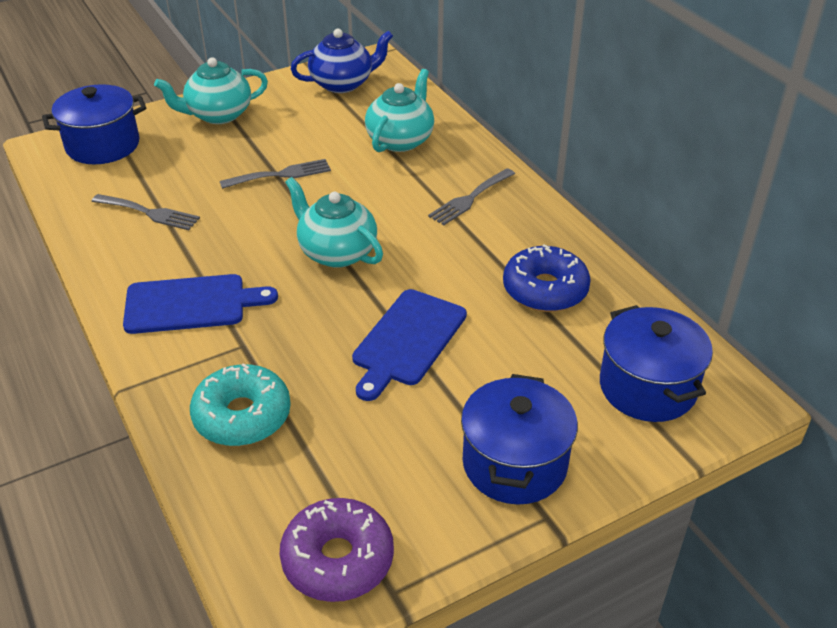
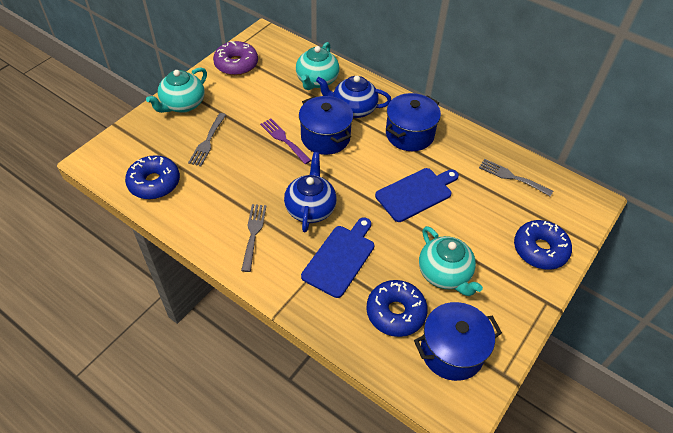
blue donut: 1 -> 3
blue teapot: 1 -> 2
purple fork: 0 -> 1
turquoise donut: 1 -> 0

